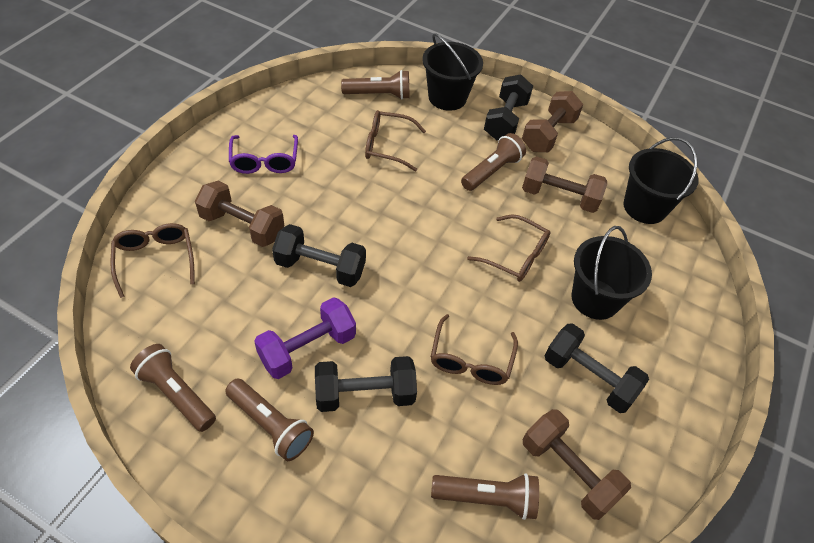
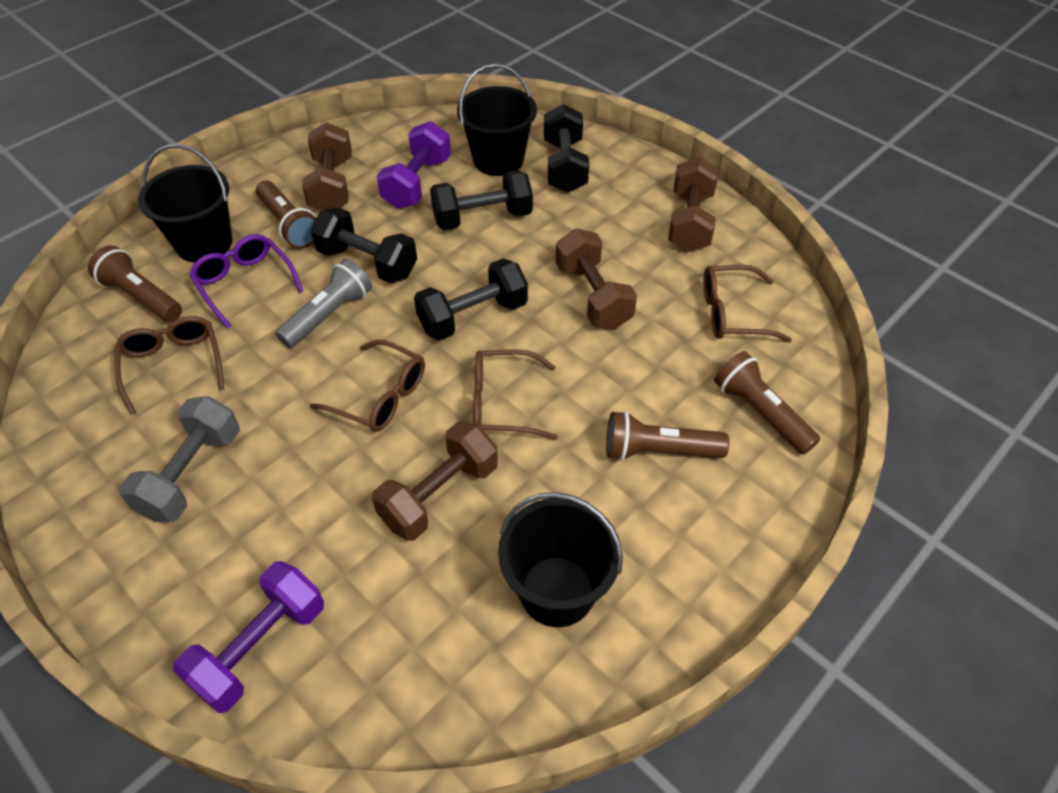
brown flashlight: 5 -> 4
grey dumbbell: 0 -> 1
grey flashlight: 0 -> 1
purple dumbbell: 1 -> 2

